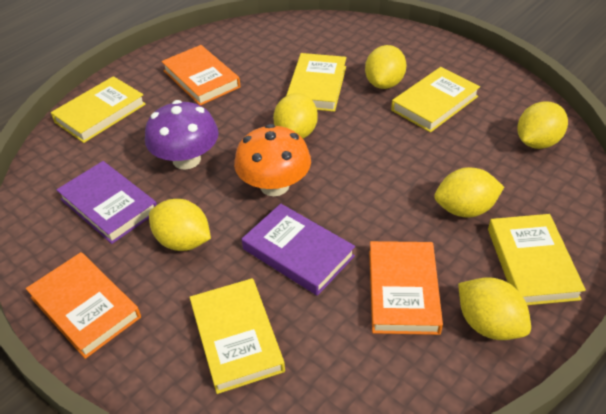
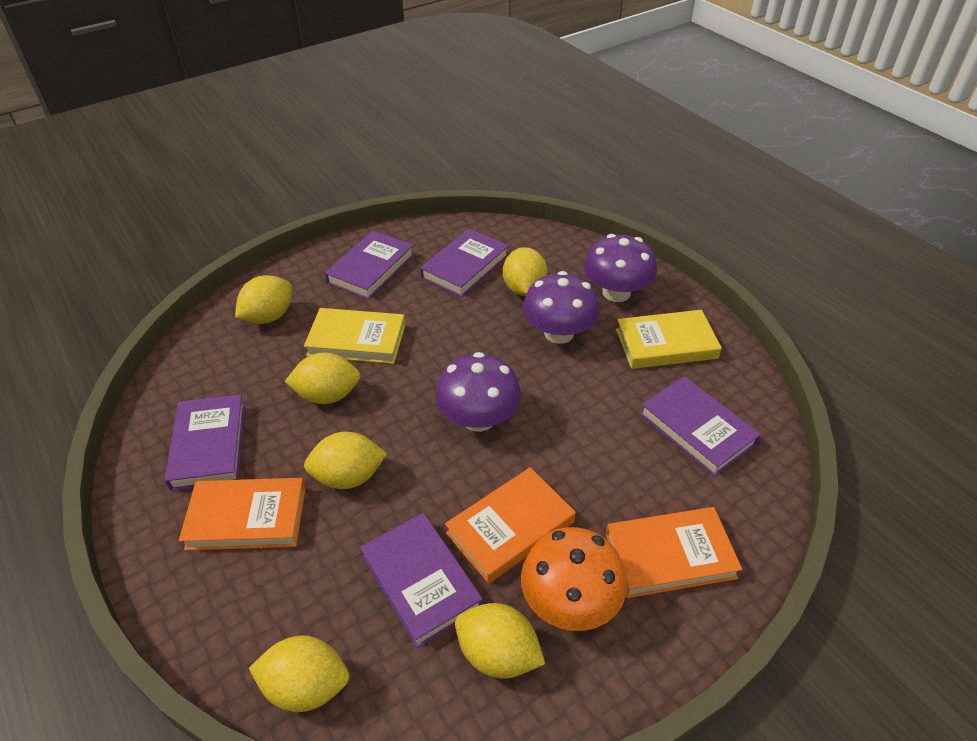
purple book: 2 -> 5
purple mushroom: 1 -> 3
yellow book: 5 -> 2

